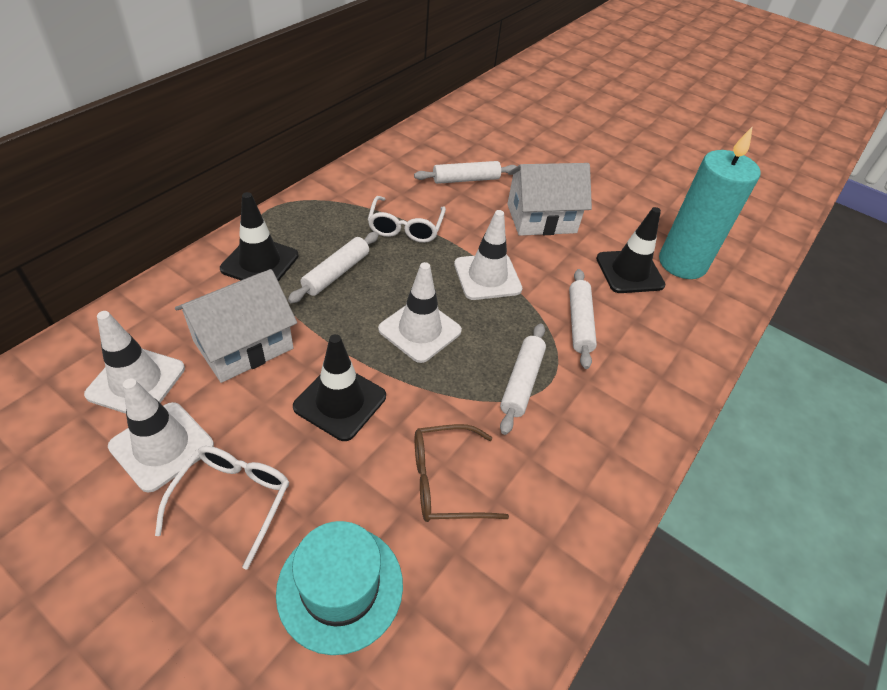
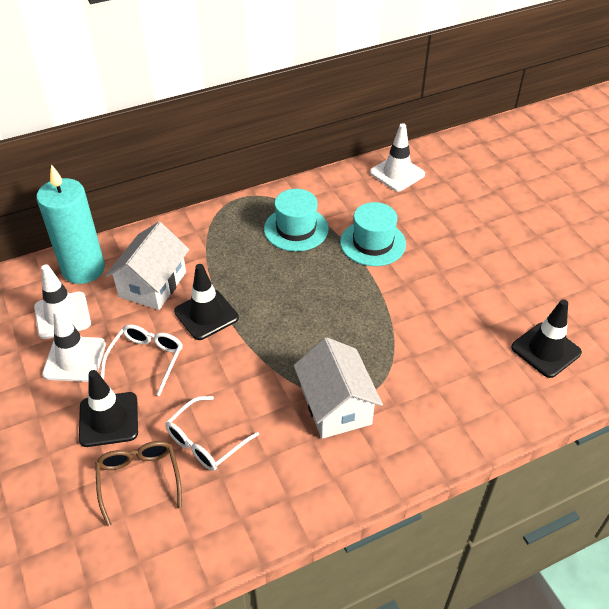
turquoise hat: 1 -> 2
white rolling pin: 4 -> 0
white traffic cone: 4 -> 3

